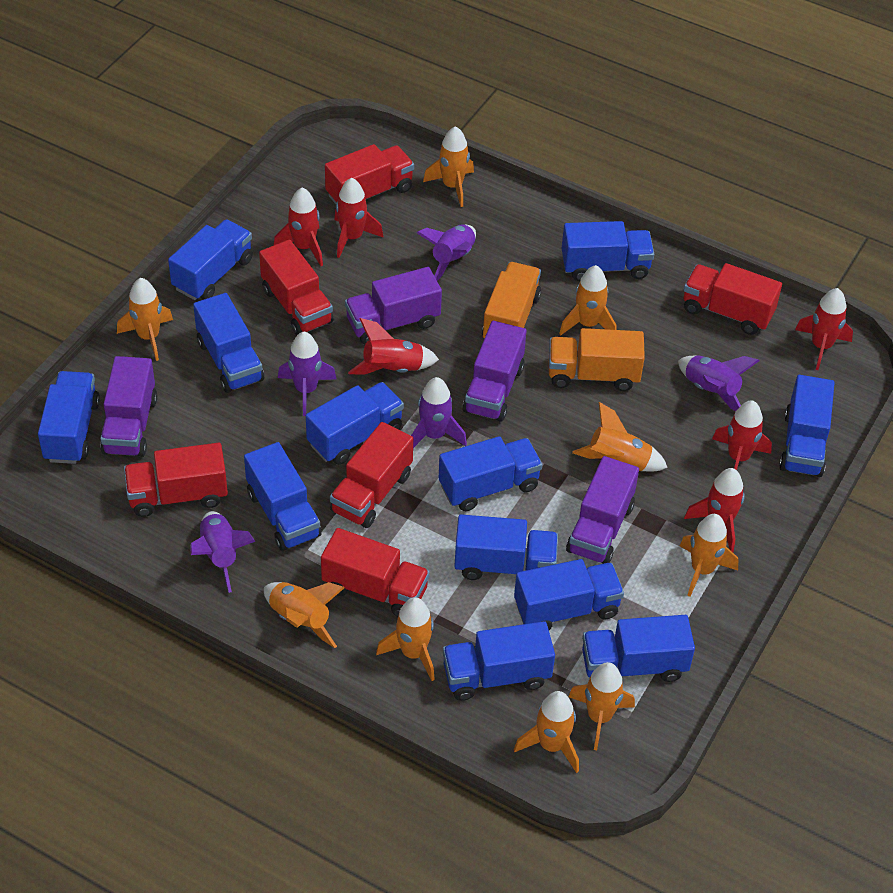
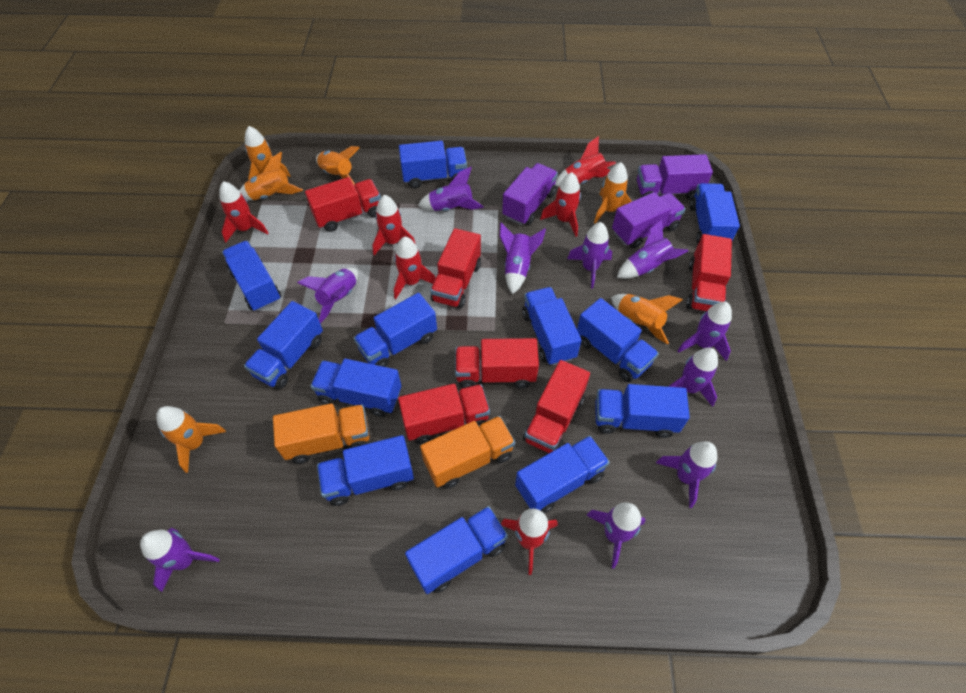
orange rocket: 9 -> 6
purple rocket: 5 -> 10
purple truck: 4 -> 3

